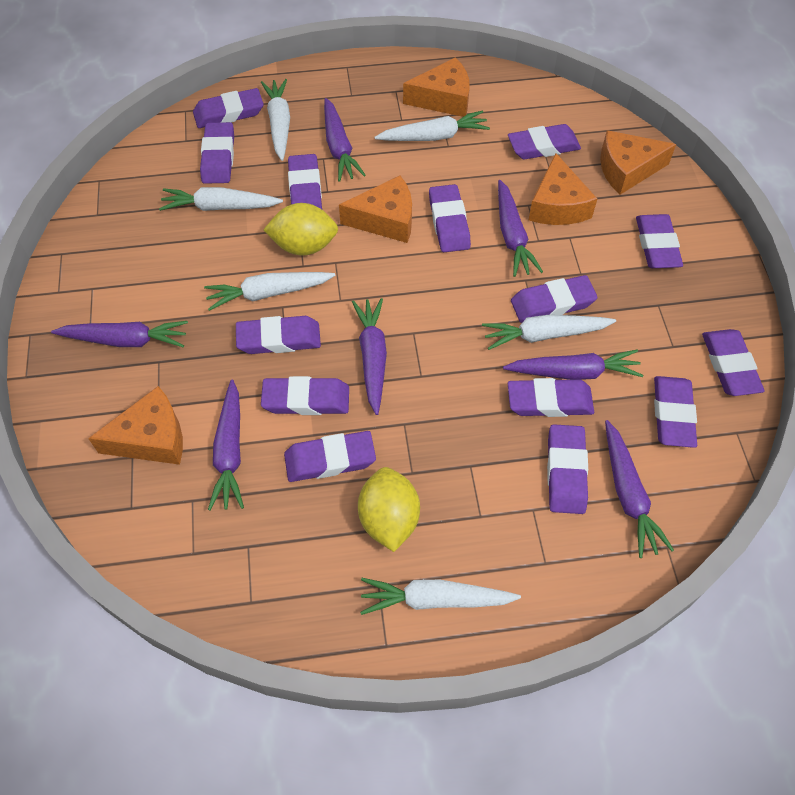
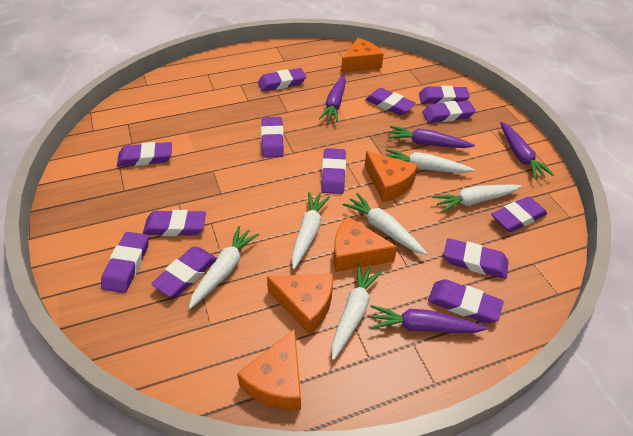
purple carrot: 7 -> 4
purple eraser: 14 -> 13
yellow lemon: 2 -> 0

